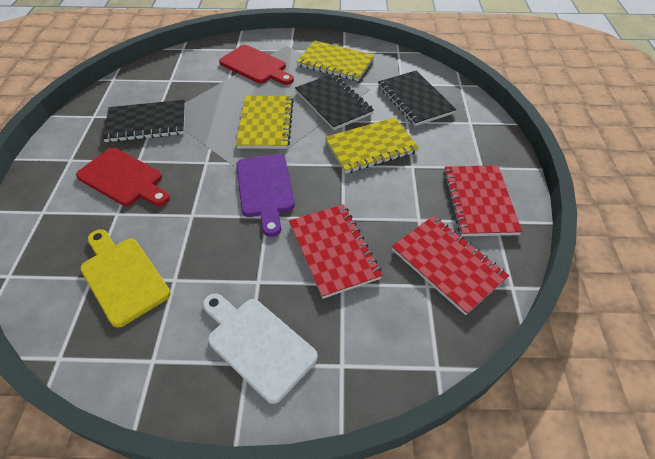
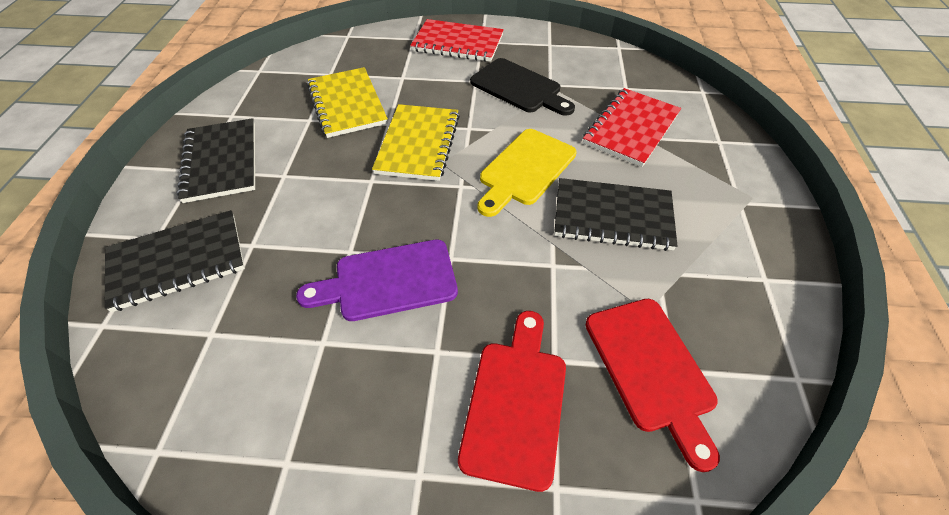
black cutting board: 0 -> 1
red notebook: 3 -> 2
white cutting board: 1 -> 0
yellow notebook: 3 -> 2

